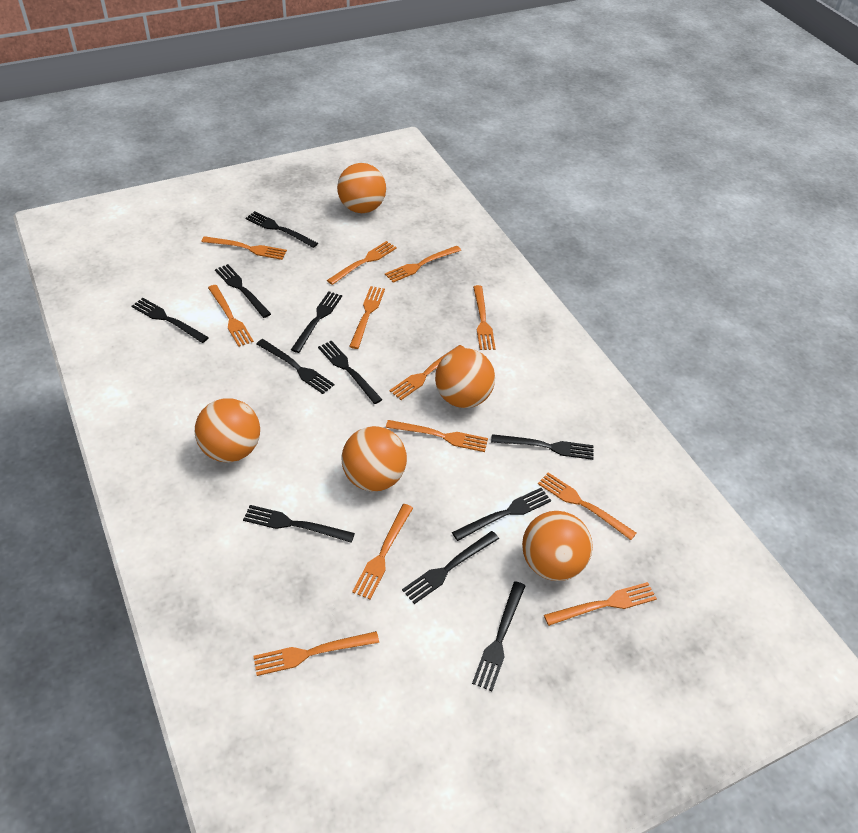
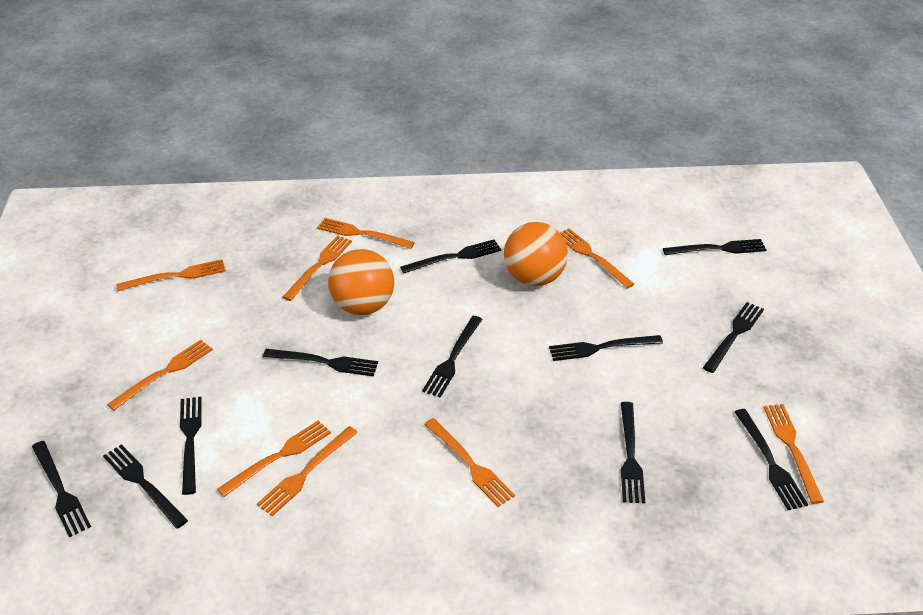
orange ball: 5 -> 2
orange fork: 12 -> 9

